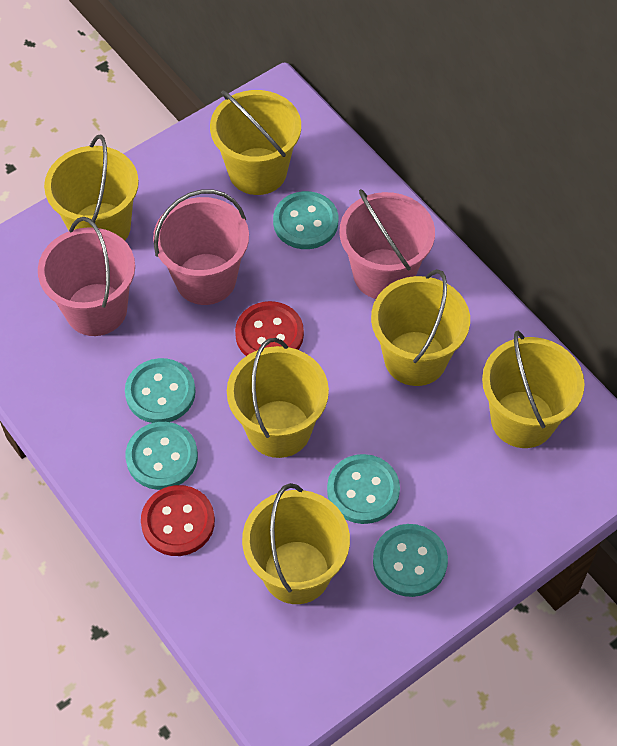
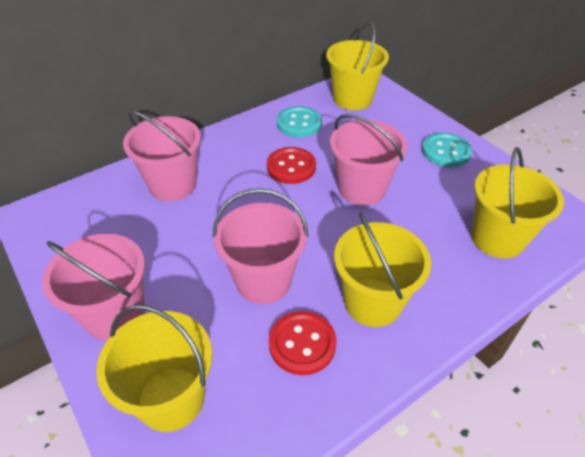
pink bucket: 3 -> 4
turquoise button: 5 -> 2
yellow bucket: 6 -> 4

